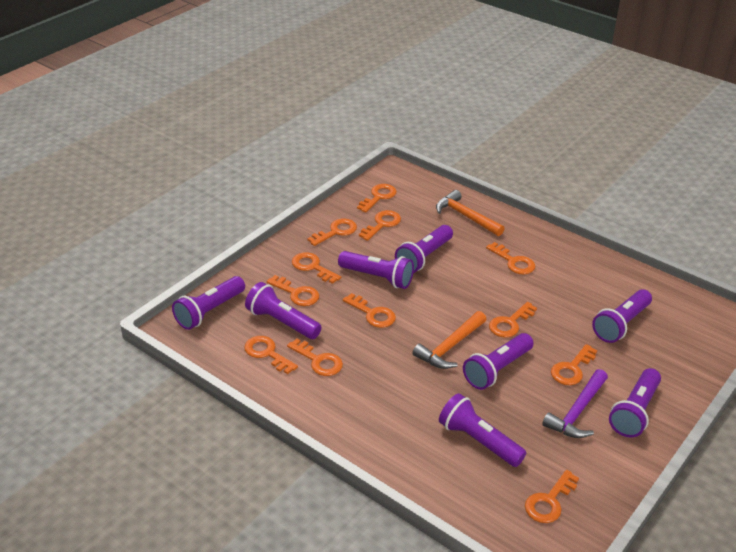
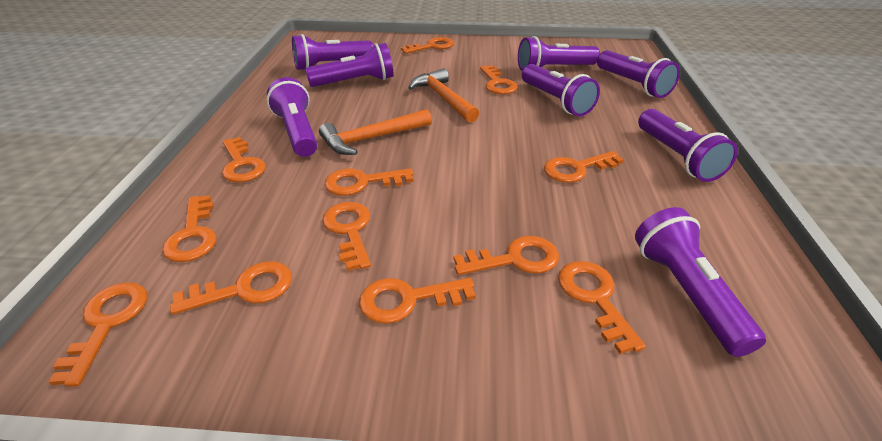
purple hammer: 1 -> 0

